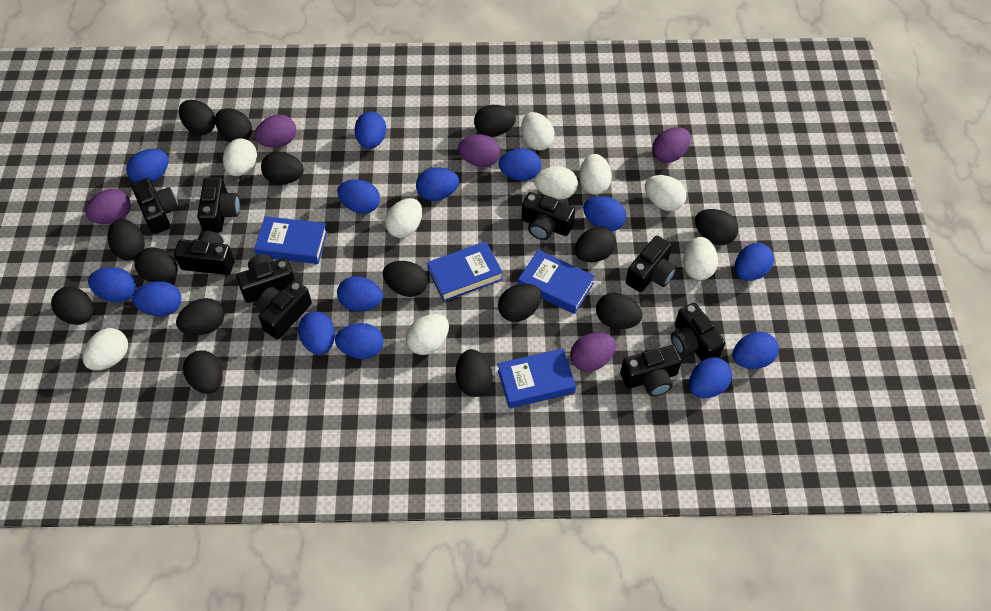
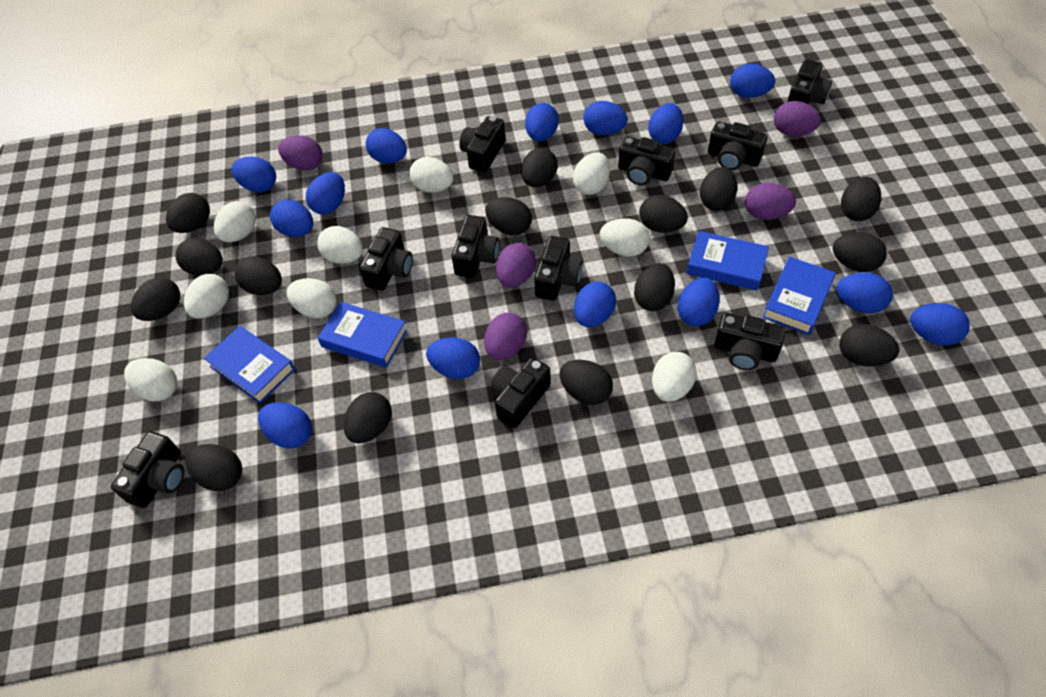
black camera: 9 -> 10

